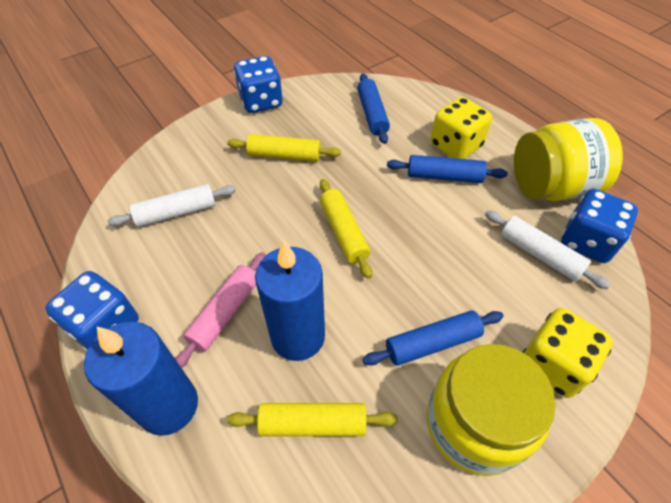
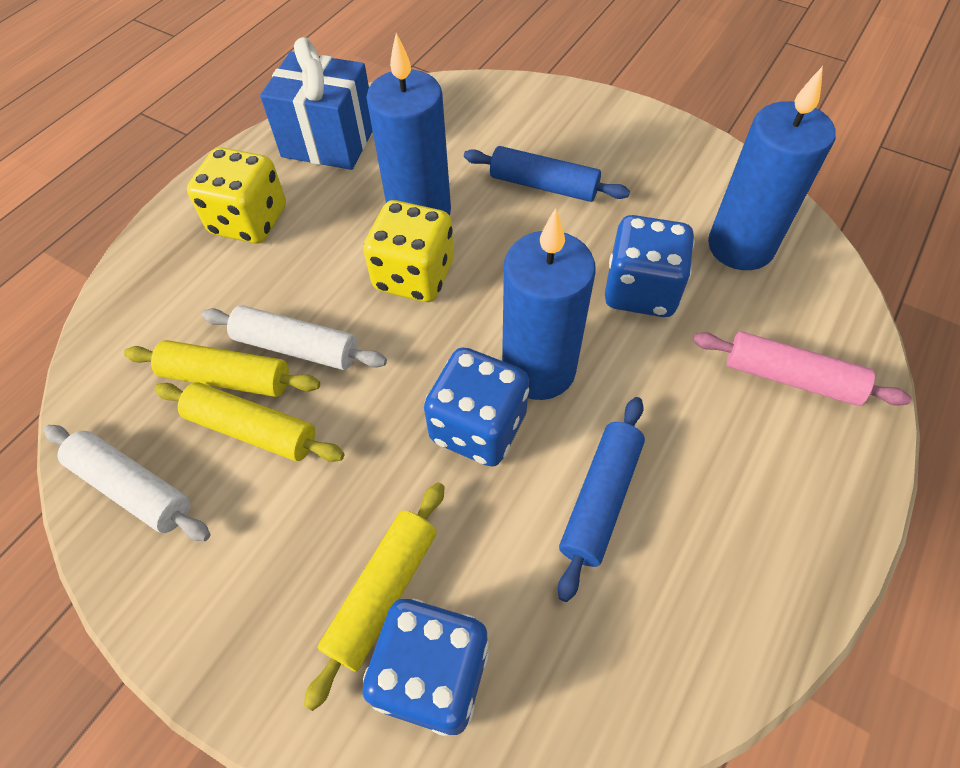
blue candle: 2 -> 3
blue gift: 0 -> 1
blue rolling pin: 3 -> 2
yellow jar: 2 -> 0

